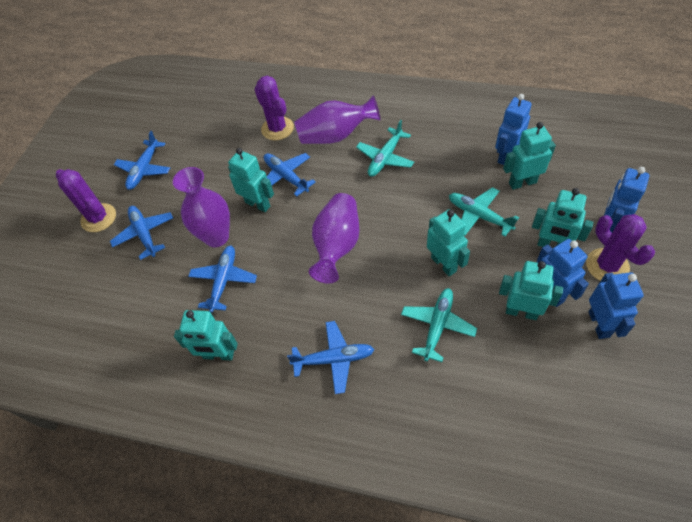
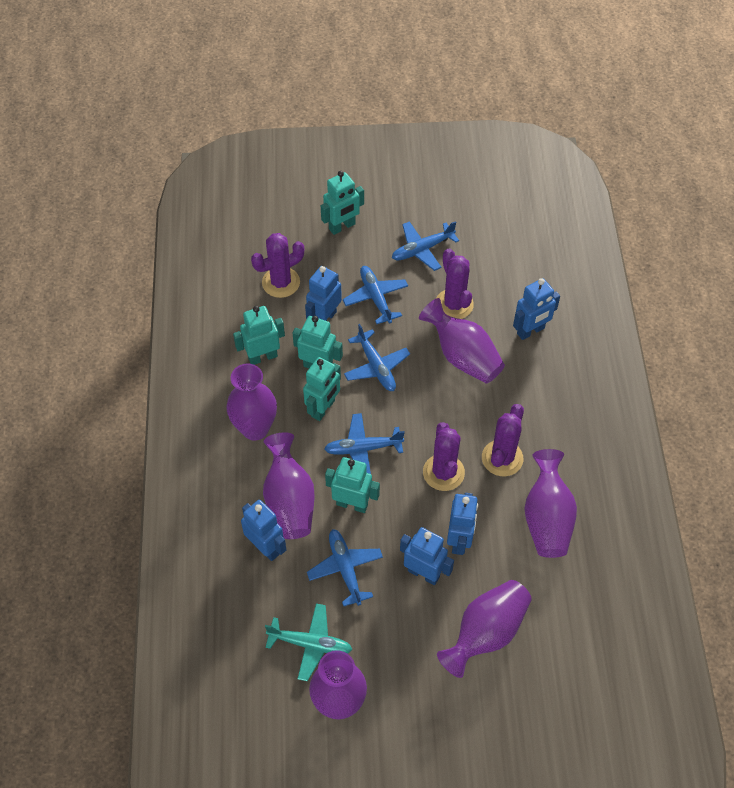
blue robot: 4 -> 5
purple cactus: 3 -> 4
purple vase: 3 -> 6
turquoise plane: 3 -> 1
turquoise robot: 6 -> 5

